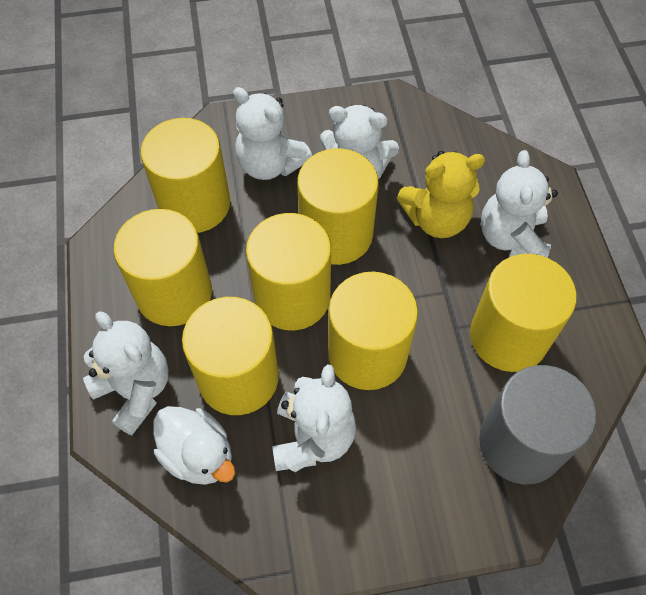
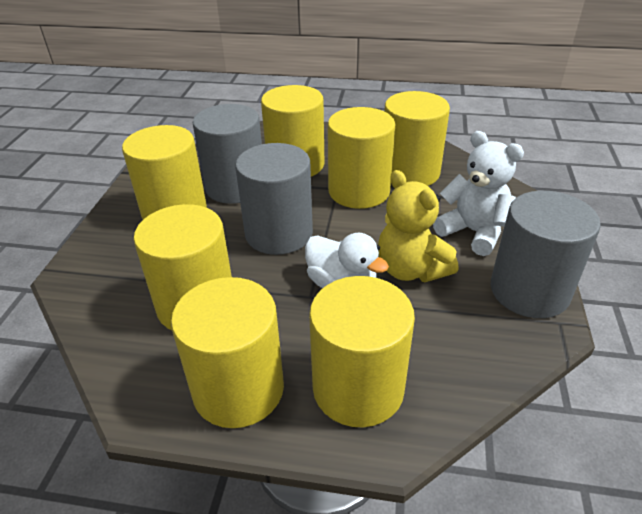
grey cylinder: 1 -> 3
white teddy bear: 5 -> 1

